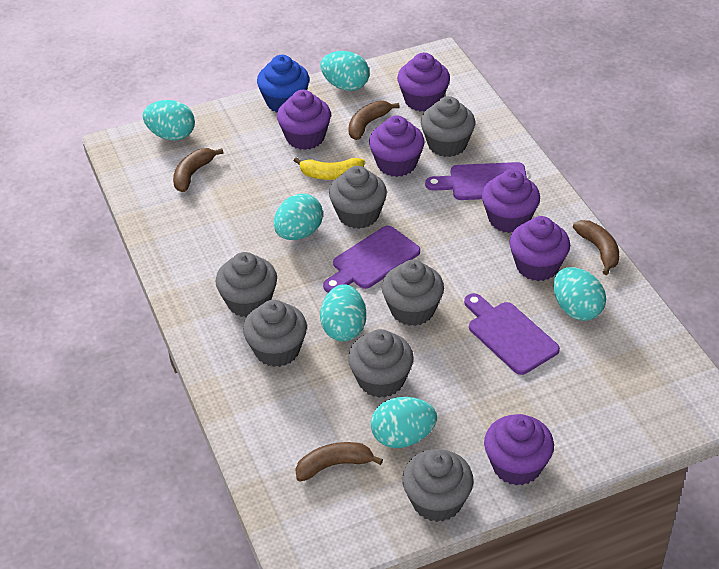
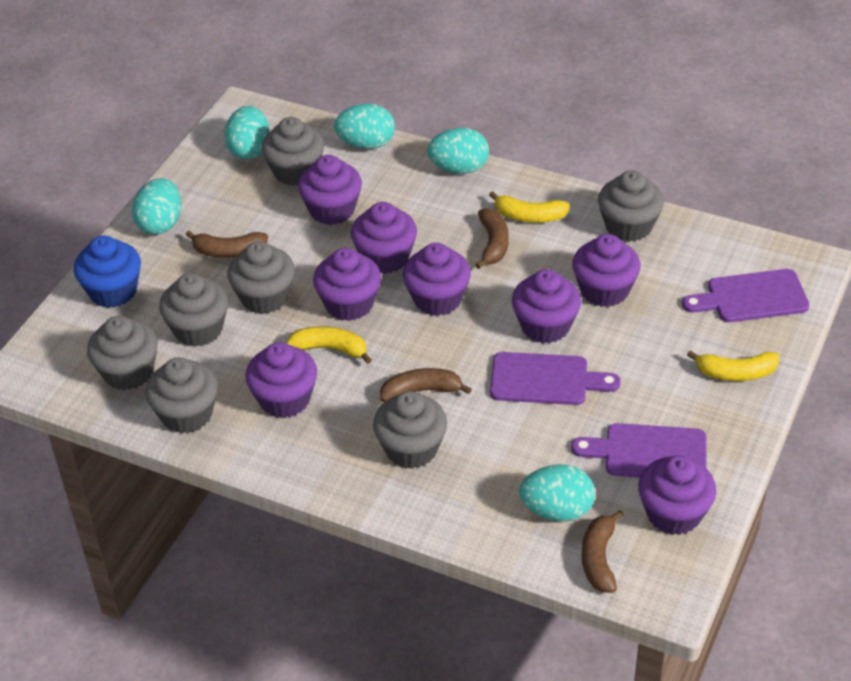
purple cupcake: 6 -> 8
turquoise egg: 6 -> 5
yellow banana: 1 -> 3

